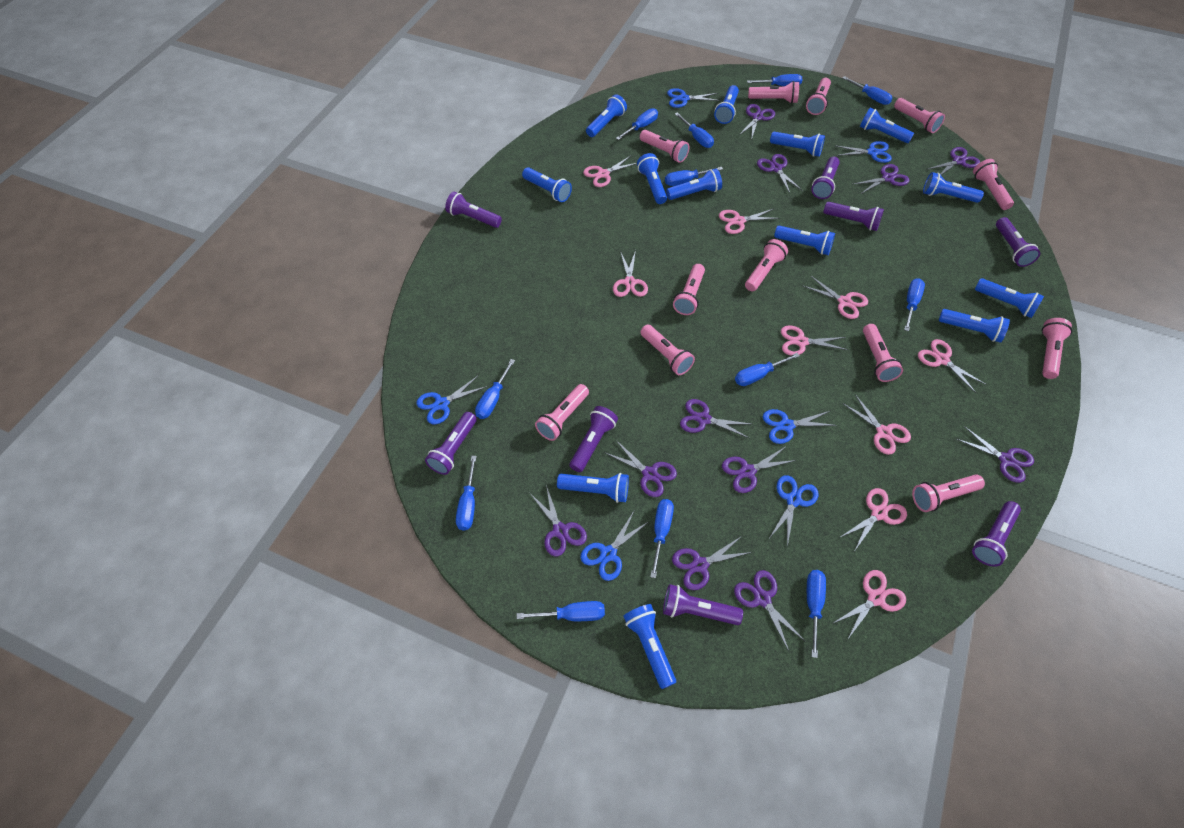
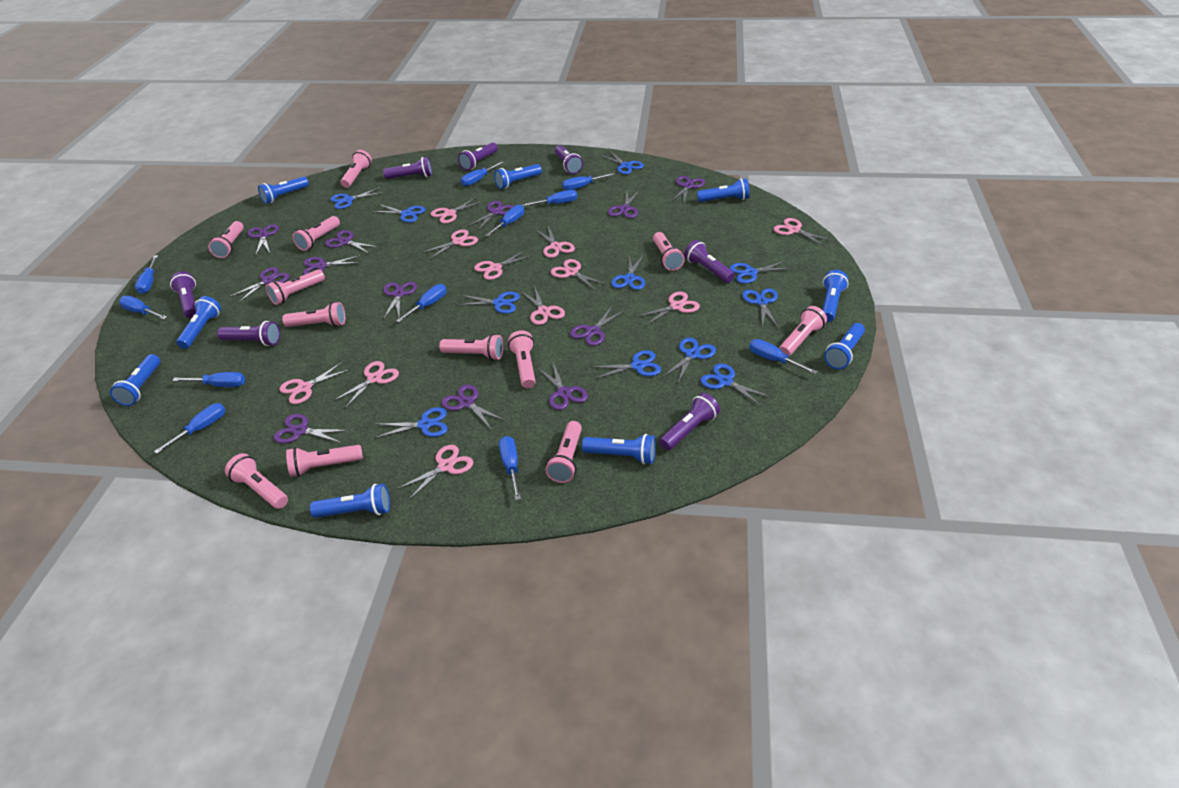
blue flashlight: 13 -> 9
blue scissors: 6 -> 11
blue screwdriver: 12 -> 11
pink scissors: 9 -> 11
purple flashlight: 8 -> 7
purple scissors: 11 -> 12

